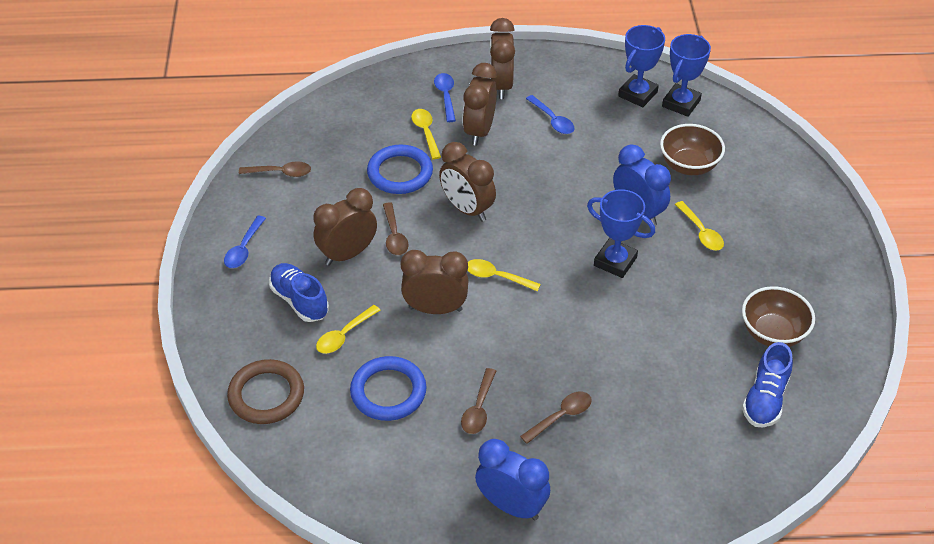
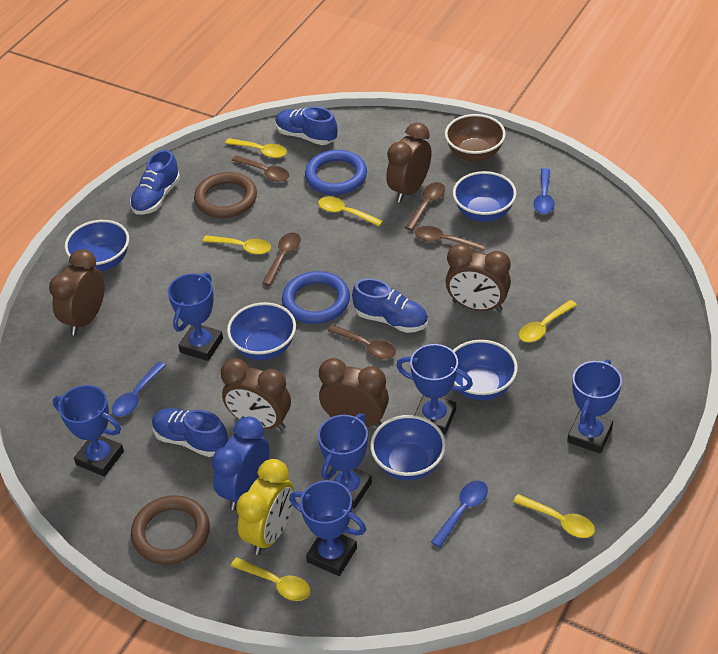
blue bowl: 0 -> 5
blue clock: 2 -> 1
blue shoe: 2 -> 4
blue trophy: 3 -> 6
brown bowl: 2 -> 1
brown ring: 1 -> 2
brown spoon: 4 -> 5
yellow clock: 0 -> 1
yellow spoon: 4 -> 6

